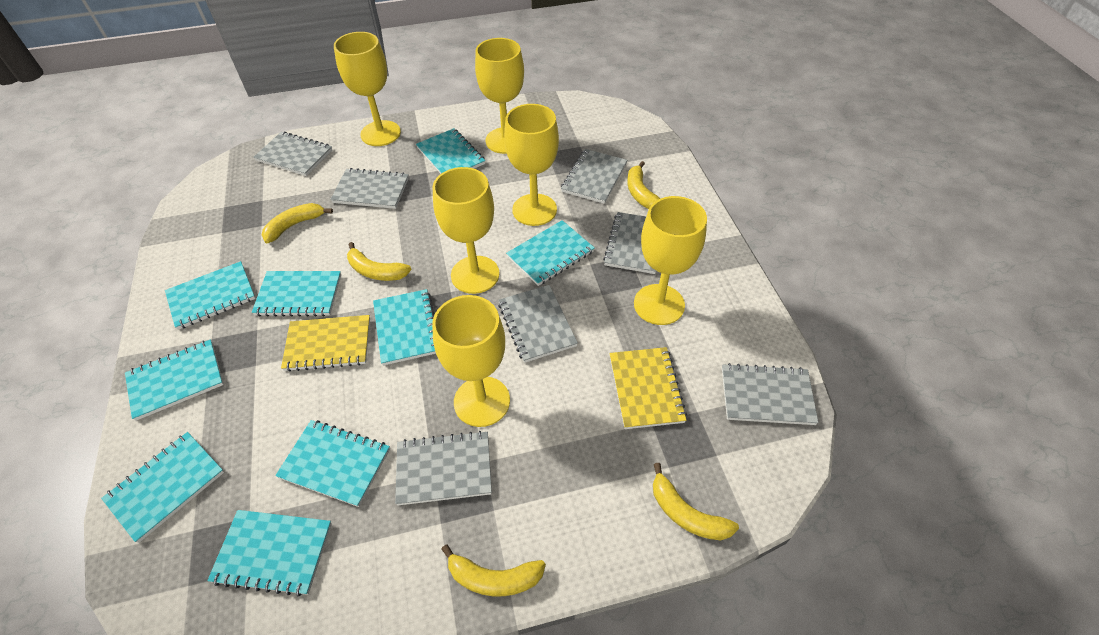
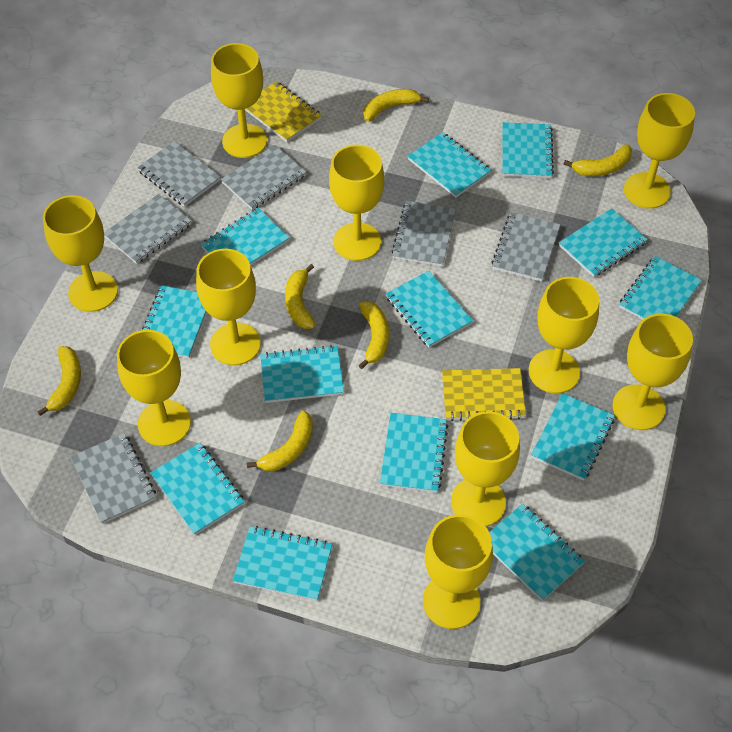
grey notebook: 7 -> 6
turquoise notebook: 9 -> 13
yellow banana: 5 -> 6
yellow goblet: 6 -> 10

